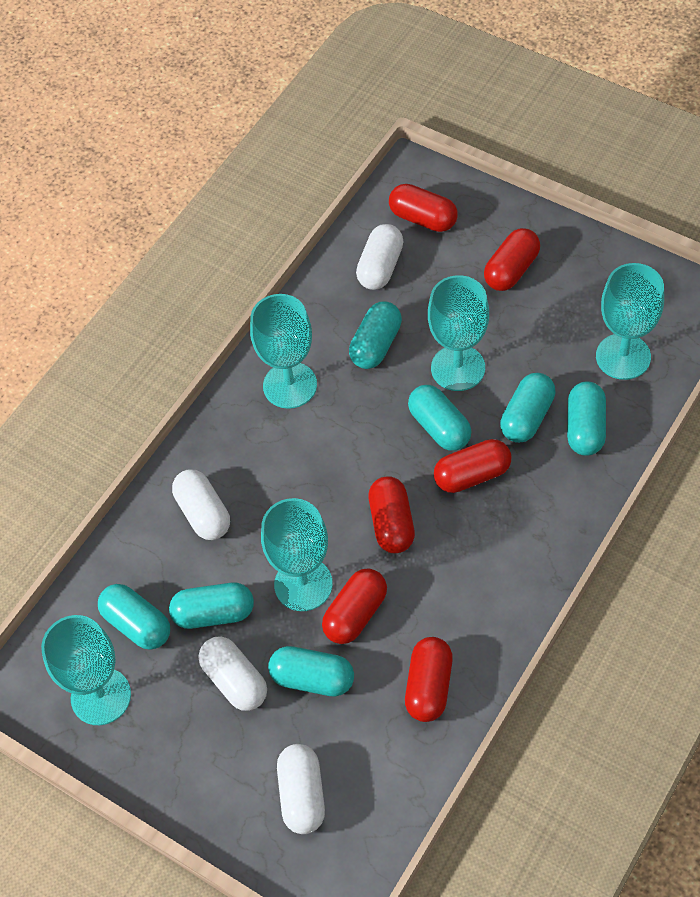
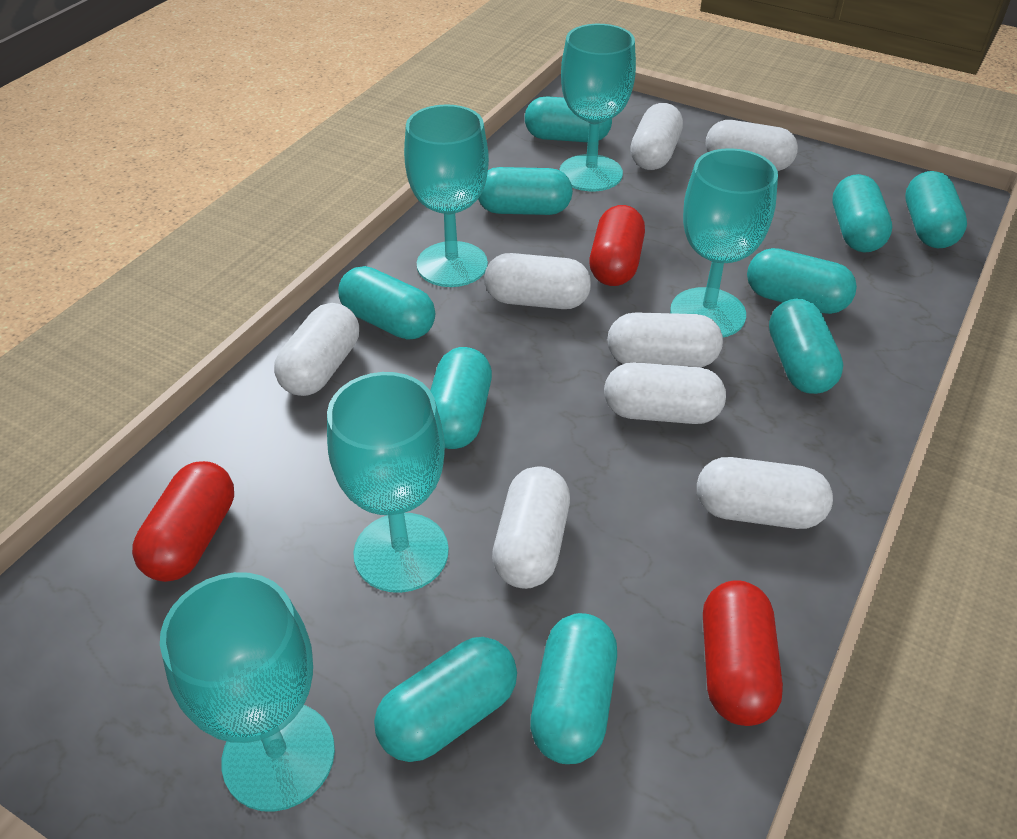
red capsule: 6 -> 3
turquoise capsule: 7 -> 10
white capsule: 4 -> 8

